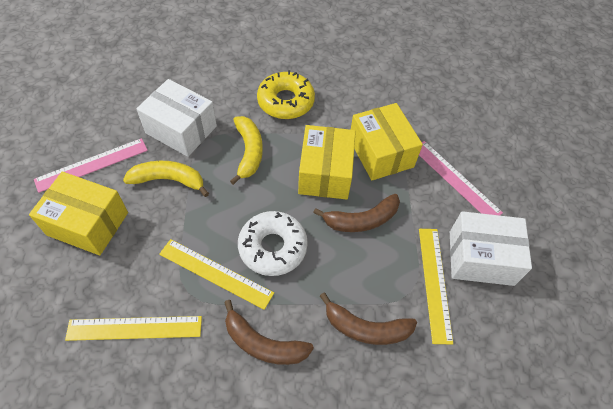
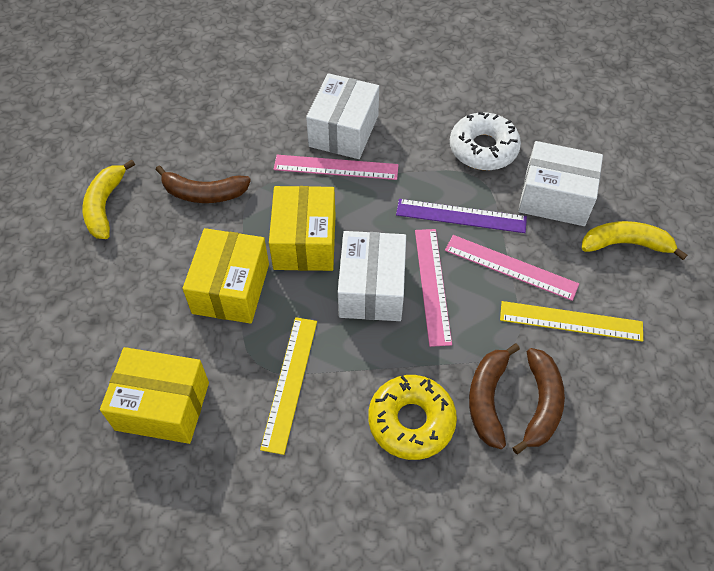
pink ruler: 2 -> 3
purple ruler: 0 -> 1
white box: 2 -> 3
yellow ruler: 3 -> 2

